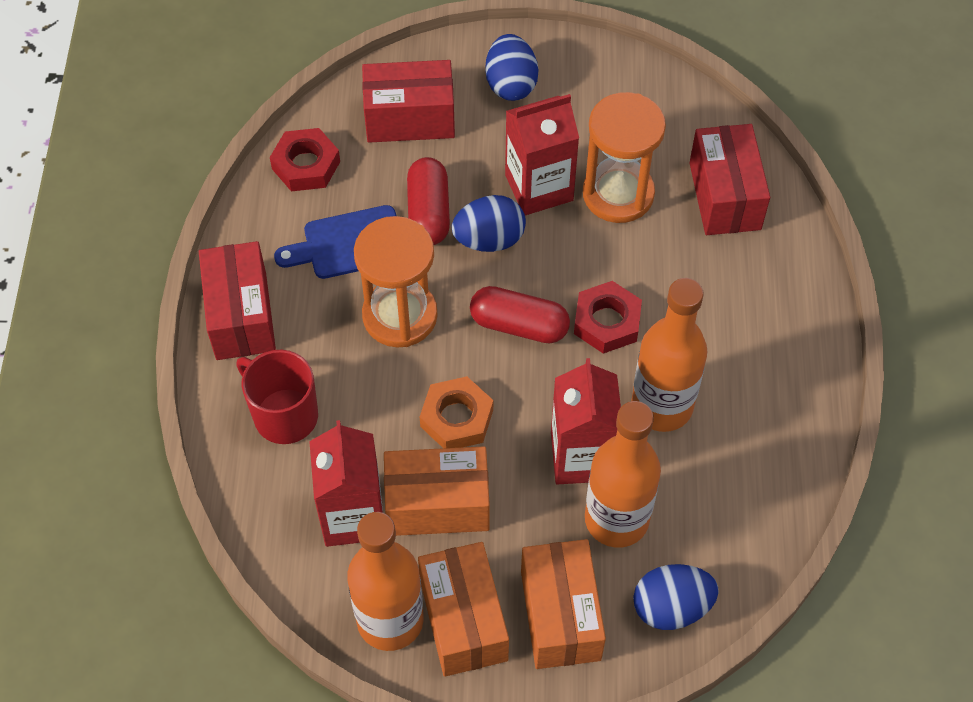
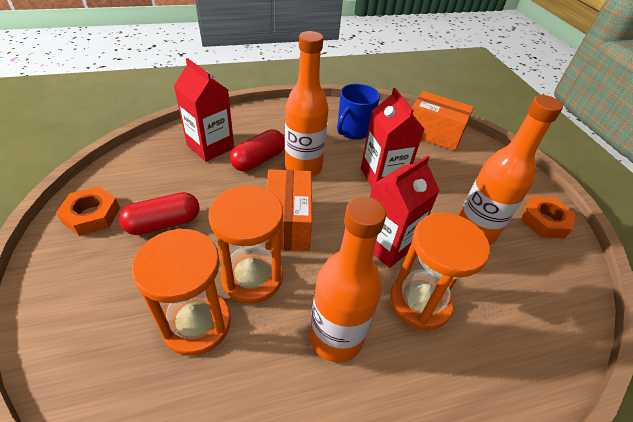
blue cutting board: 1 -> 0
blue egg: 3 -> 0
blue mug: 0 -> 1
orange box: 3 -> 2
orange hourglass: 2 -> 3
orange nut: 1 -> 2
red box: 3 -> 0
red mug: 1 -> 0
red nut: 2 -> 0

